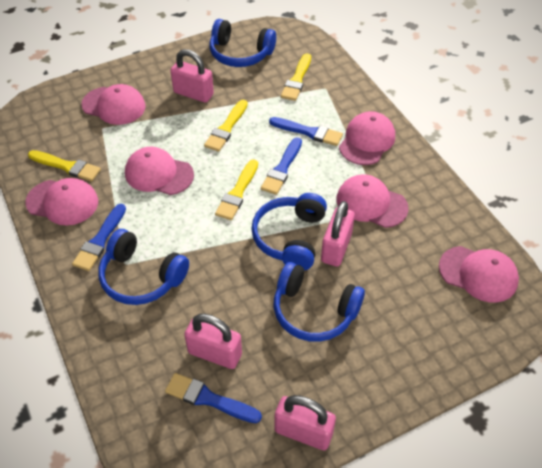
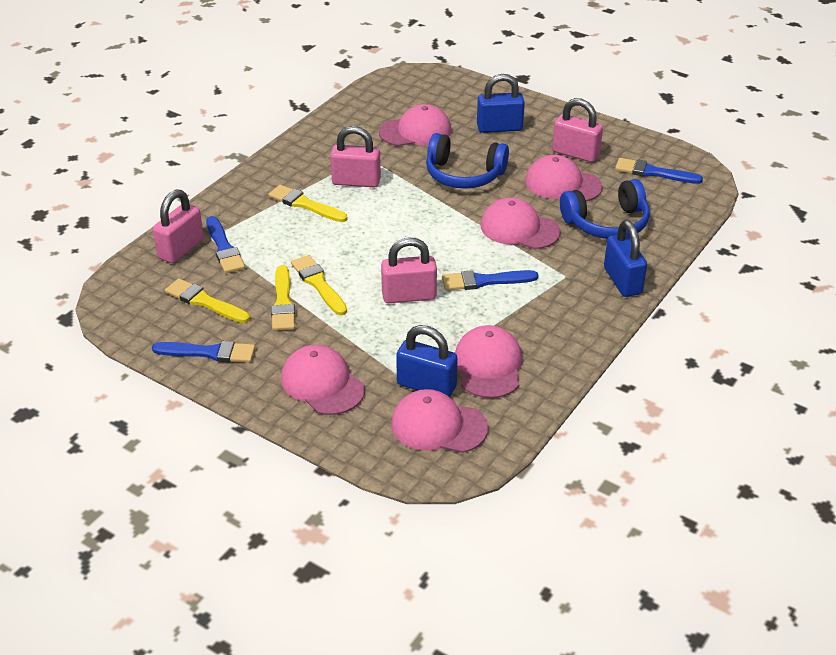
blue headphones: 4 -> 2
blue padlock: 0 -> 3

